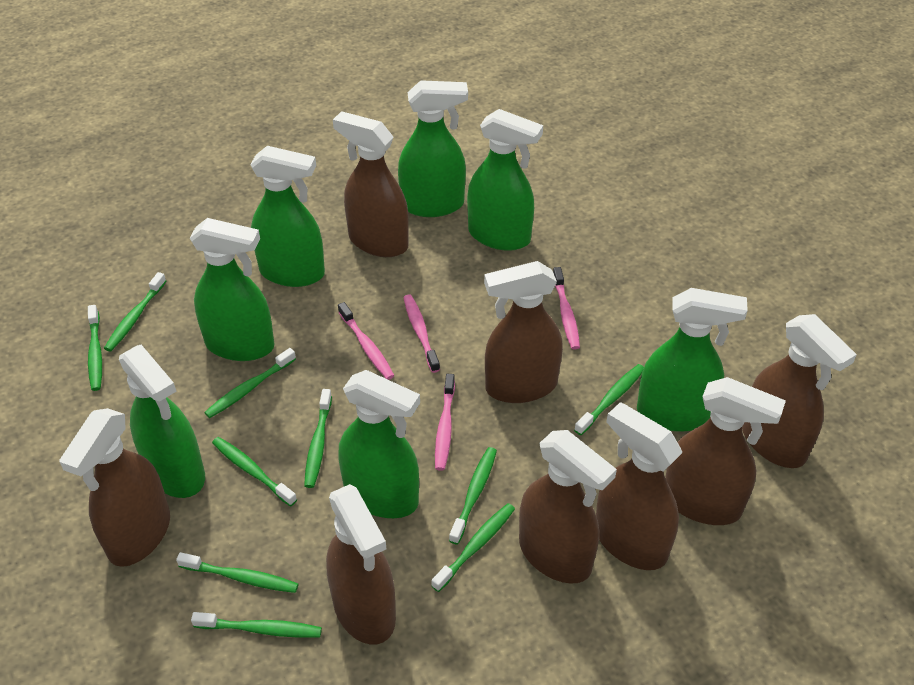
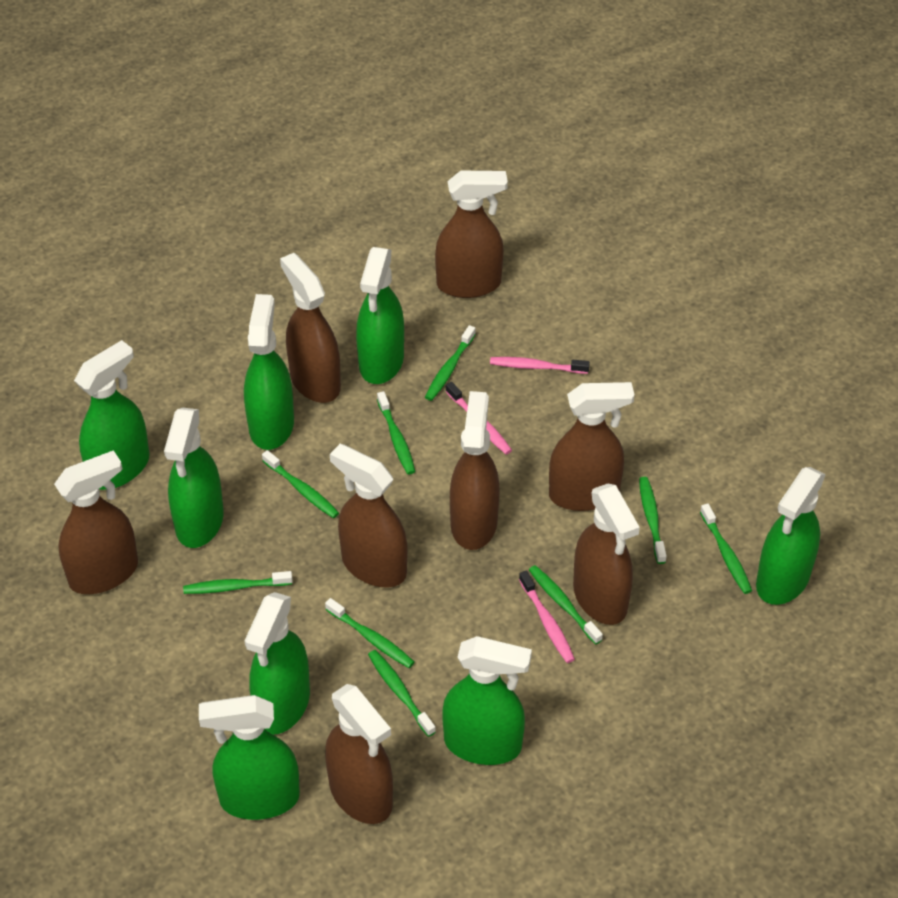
green spray bottle: 7 -> 8
green toothbrush: 10 -> 9
pink toothbrush: 4 -> 3

